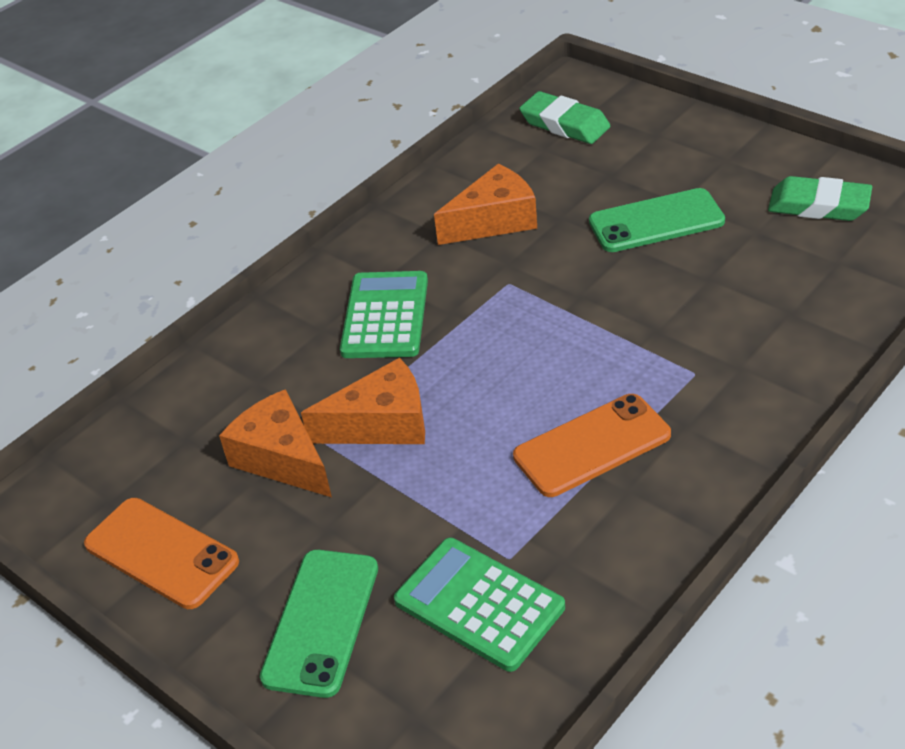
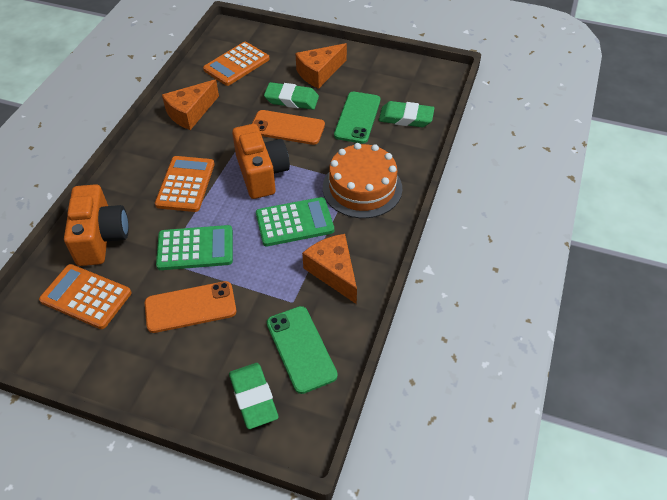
green eraser: 2 -> 3
orange cake: 0 -> 1
orange calculator: 0 -> 3
orange camera: 0 -> 2

